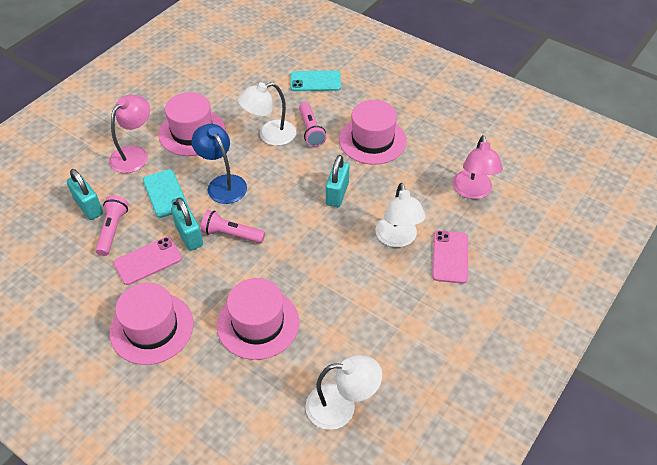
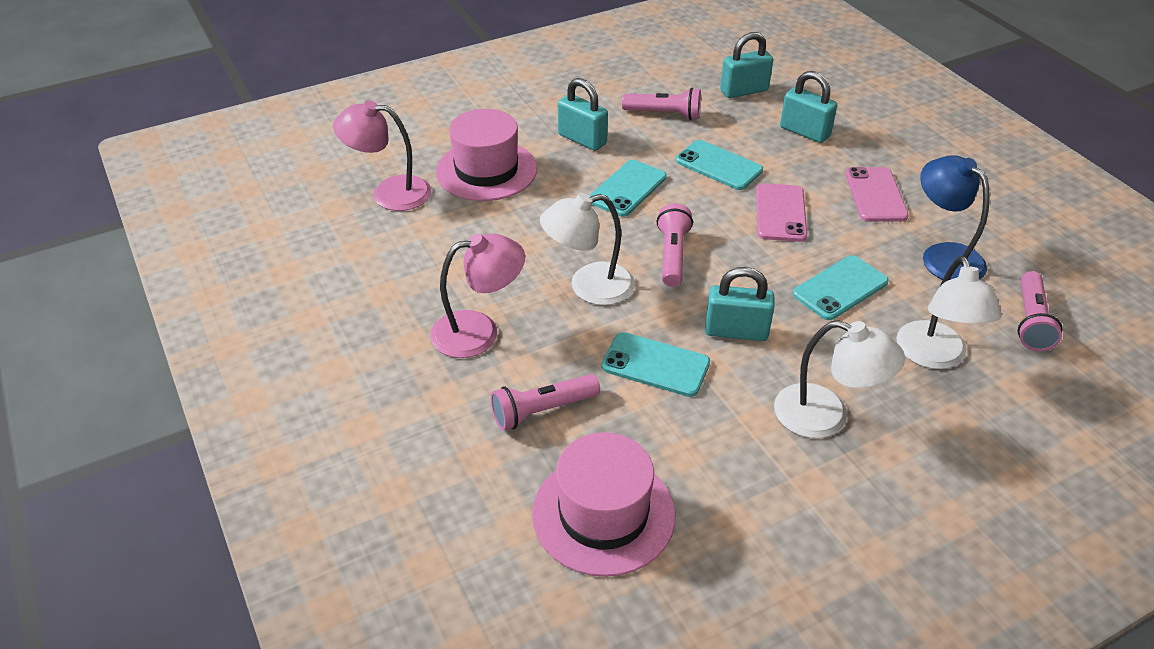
pink flashlight: 3 -> 4
pink hat: 4 -> 2
turquoise padlock: 3 -> 4
turquoise phone: 2 -> 4

